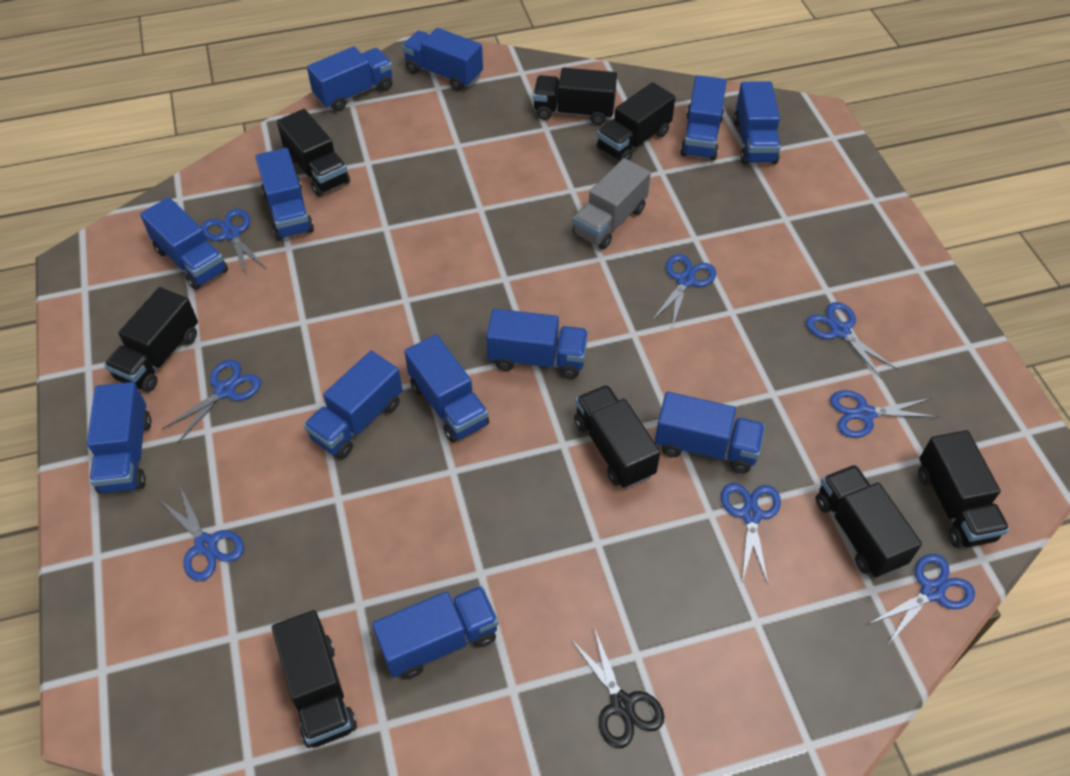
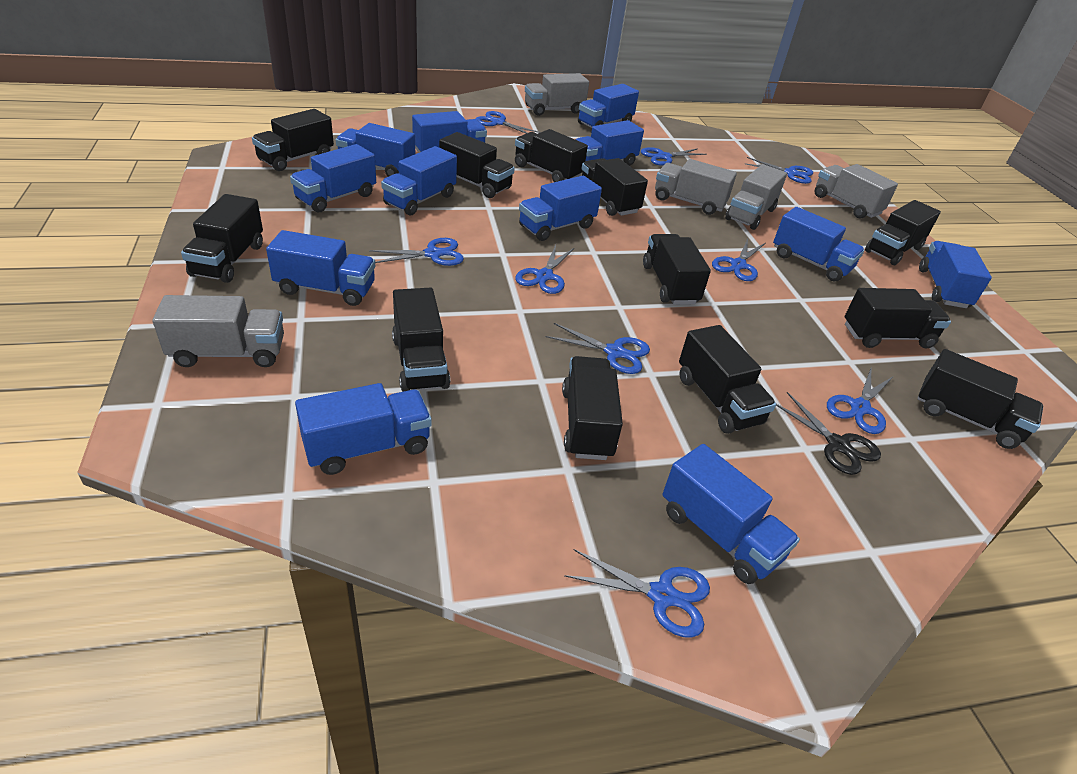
black truck: 8 -> 12
blue scissors: 8 -> 9
grey truck: 1 -> 5

